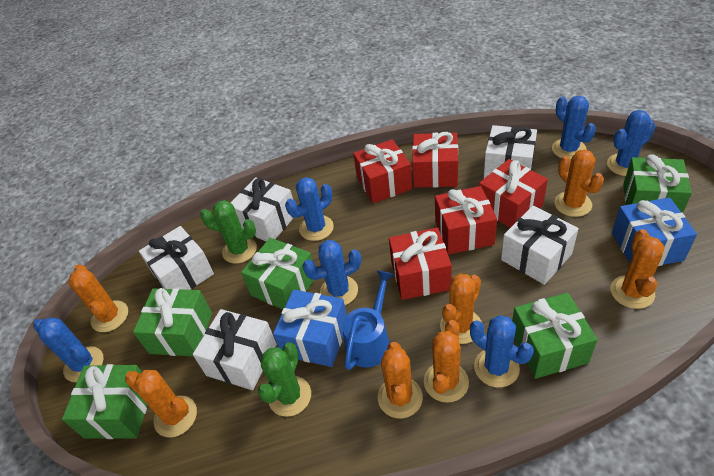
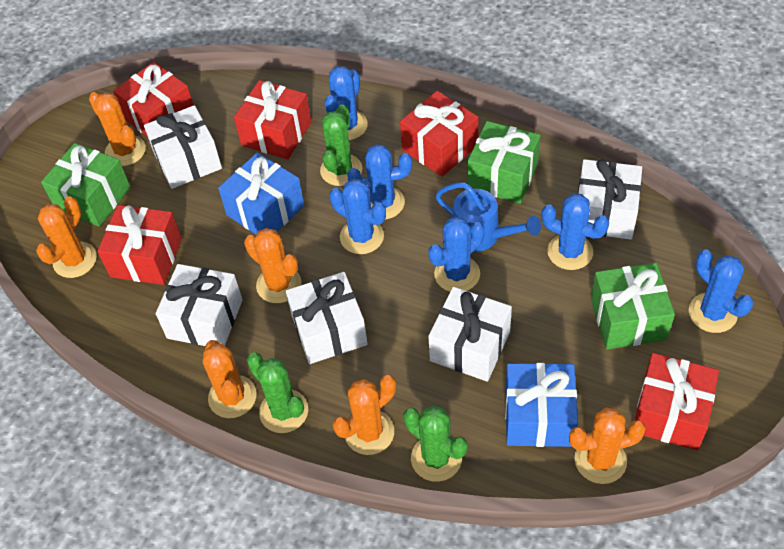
green cactus: 2 -> 3
green gift: 5 -> 3
orange cactus: 7 -> 6

